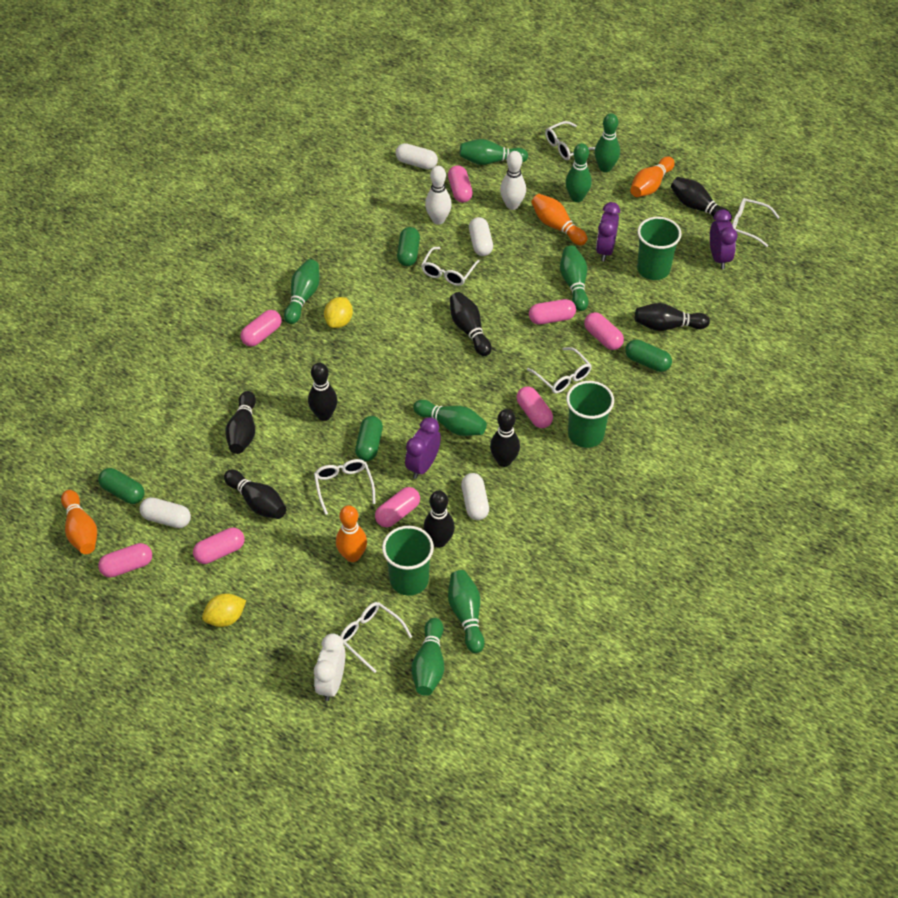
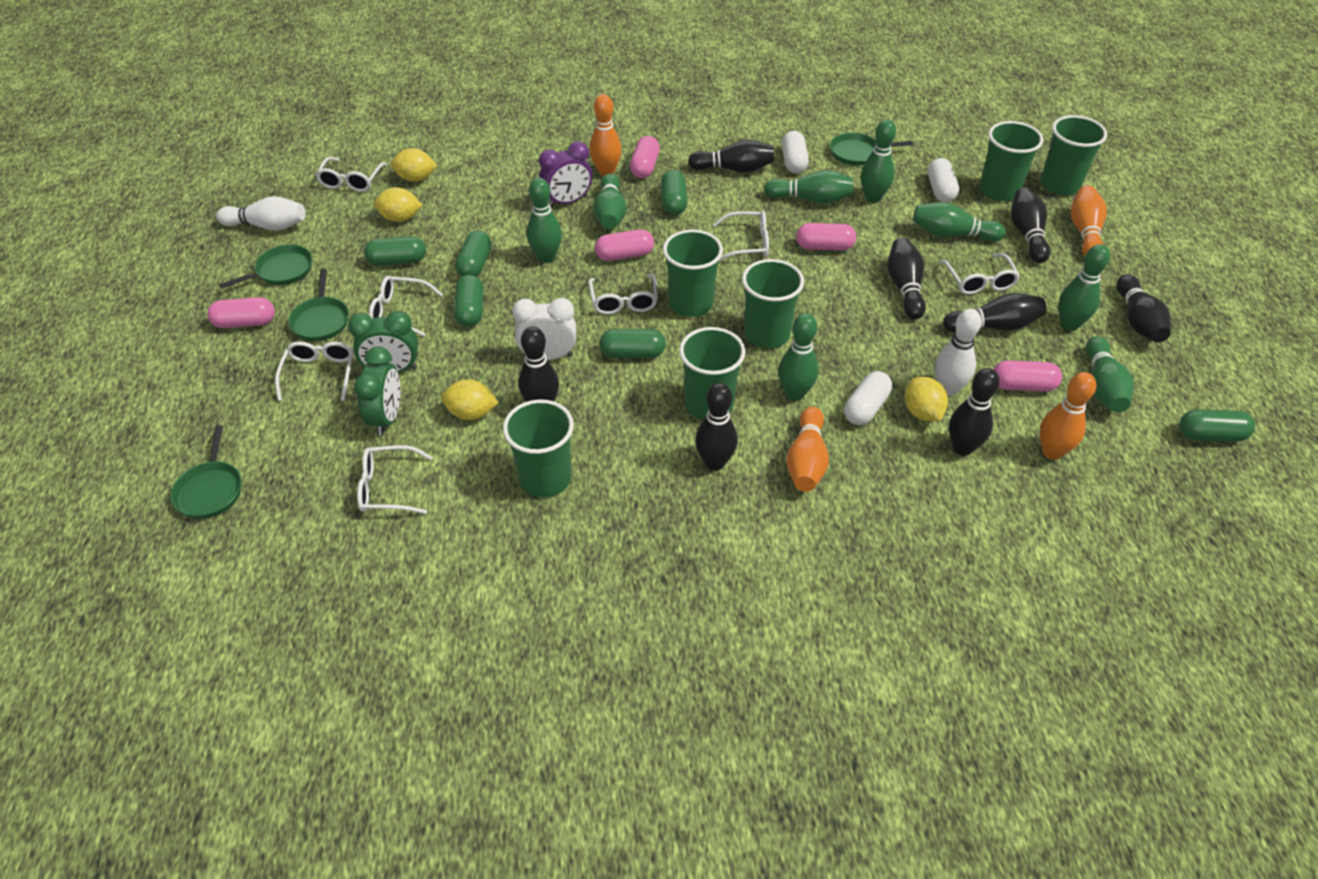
green capsule: 4 -> 6
green clock: 0 -> 2
green cup: 3 -> 6
green pan: 0 -> 4
pink capsule: 8 -> 5
purple clock: 3 -> 1
white capsule: 4 -> 3
white glasses: 6 -> 7
yellow lemon: 2 -> 4

